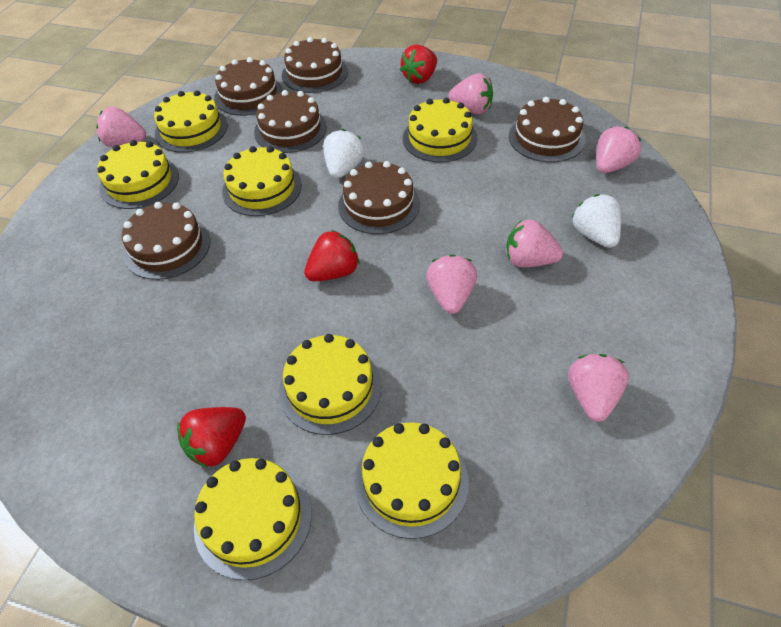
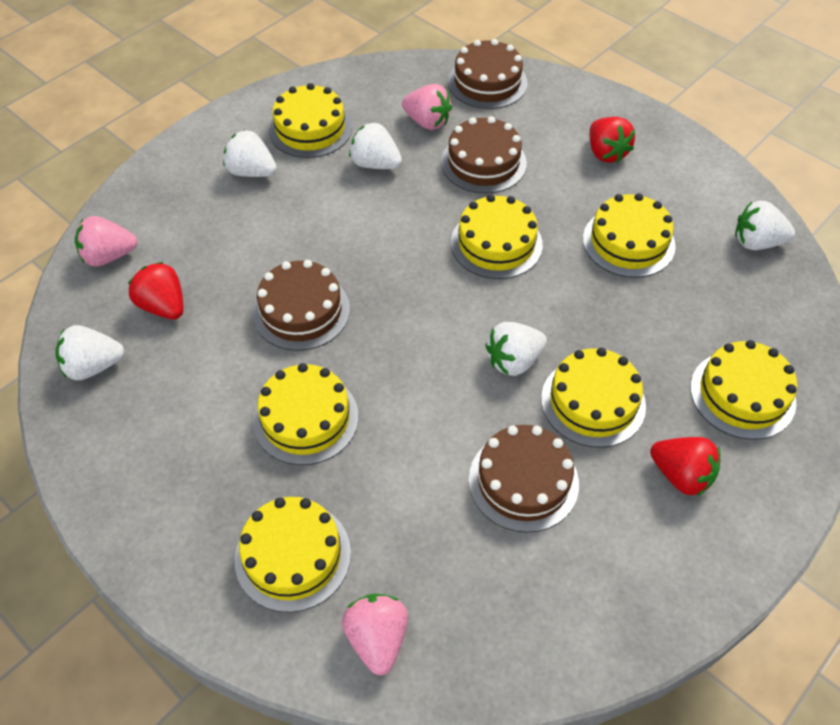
brown cake: 6 -> 4
pink strawberry: 6 -> 3
white strawberry: 2 -> 5

